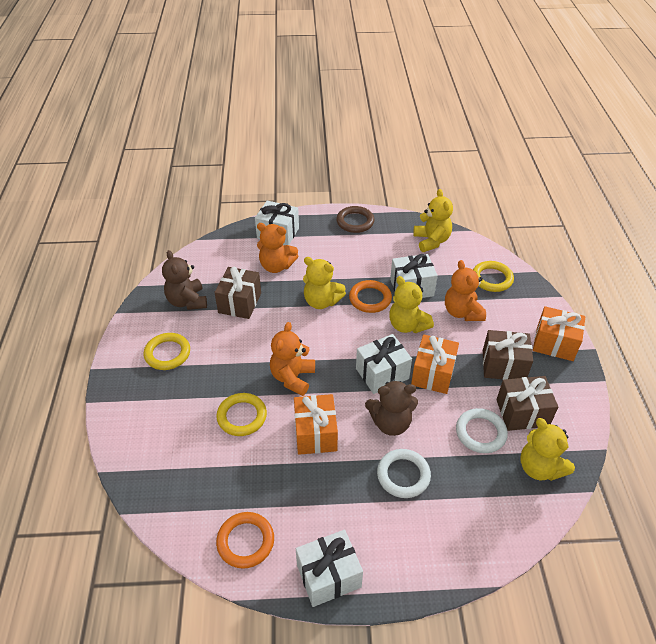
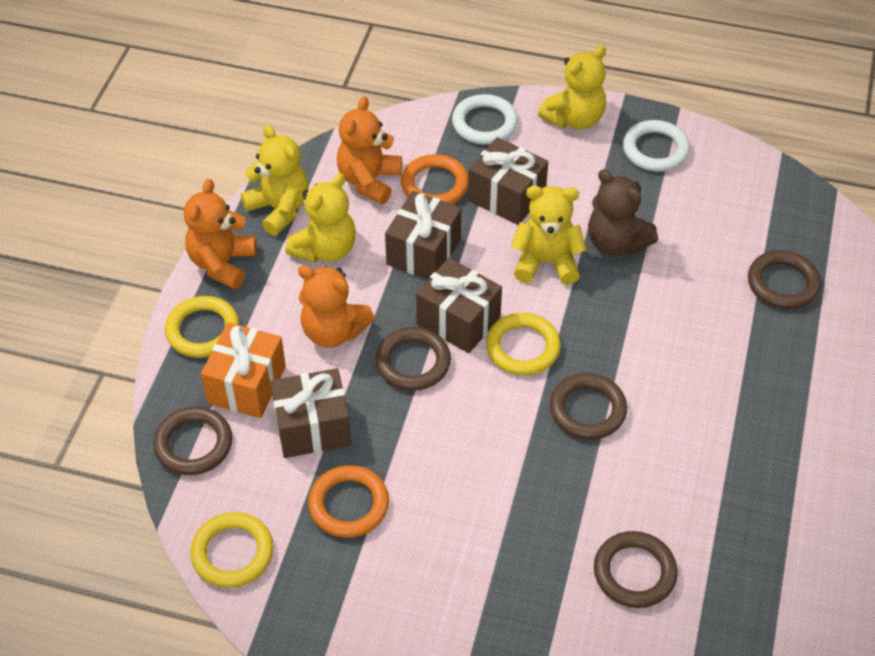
brown gift: 3 -> 4
brown ring: 1 -> 5
brown teddy bear: 2 -> 1
orange gift: 3 -> 1
white gift: 4 -> 0

